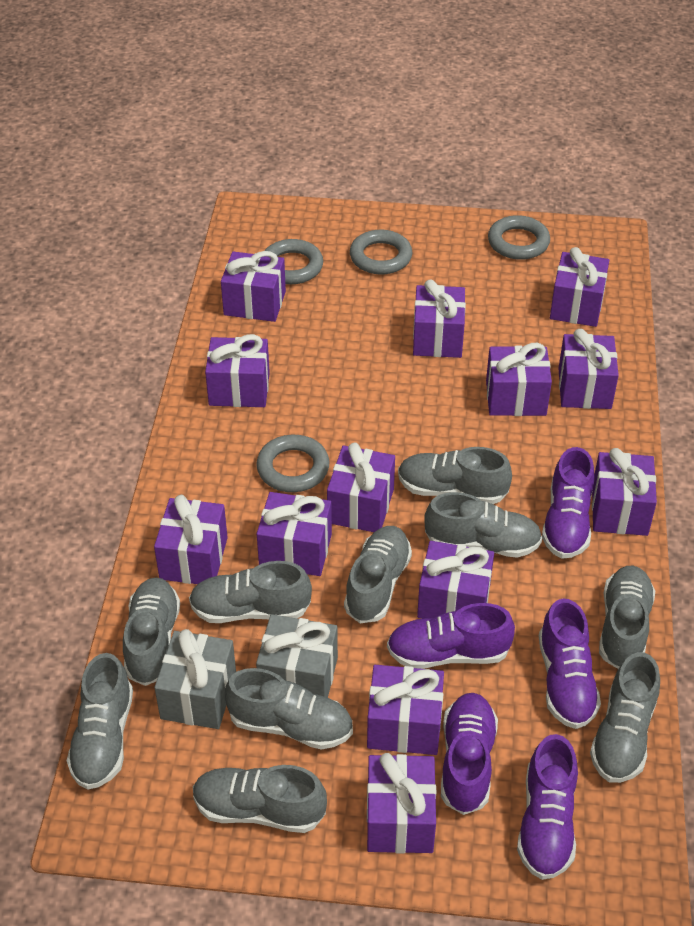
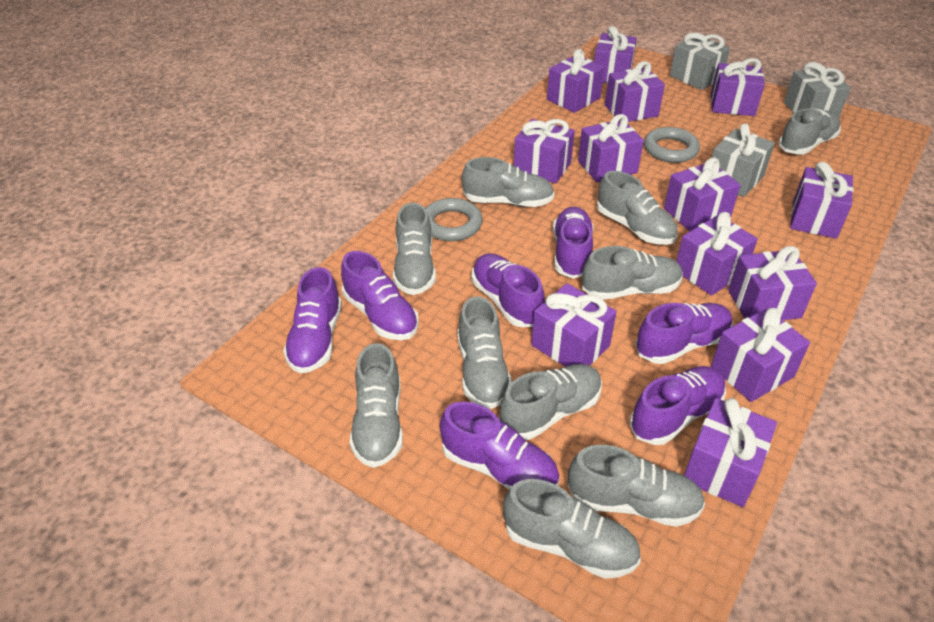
grey gift: 2 -> 3
grey ring: 4 -> 2
purple shoe: 5 -> 7

